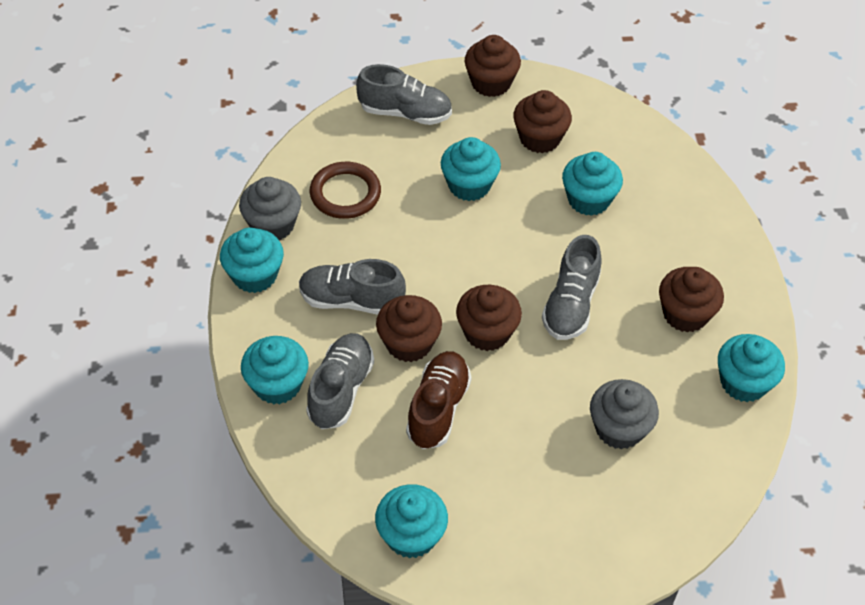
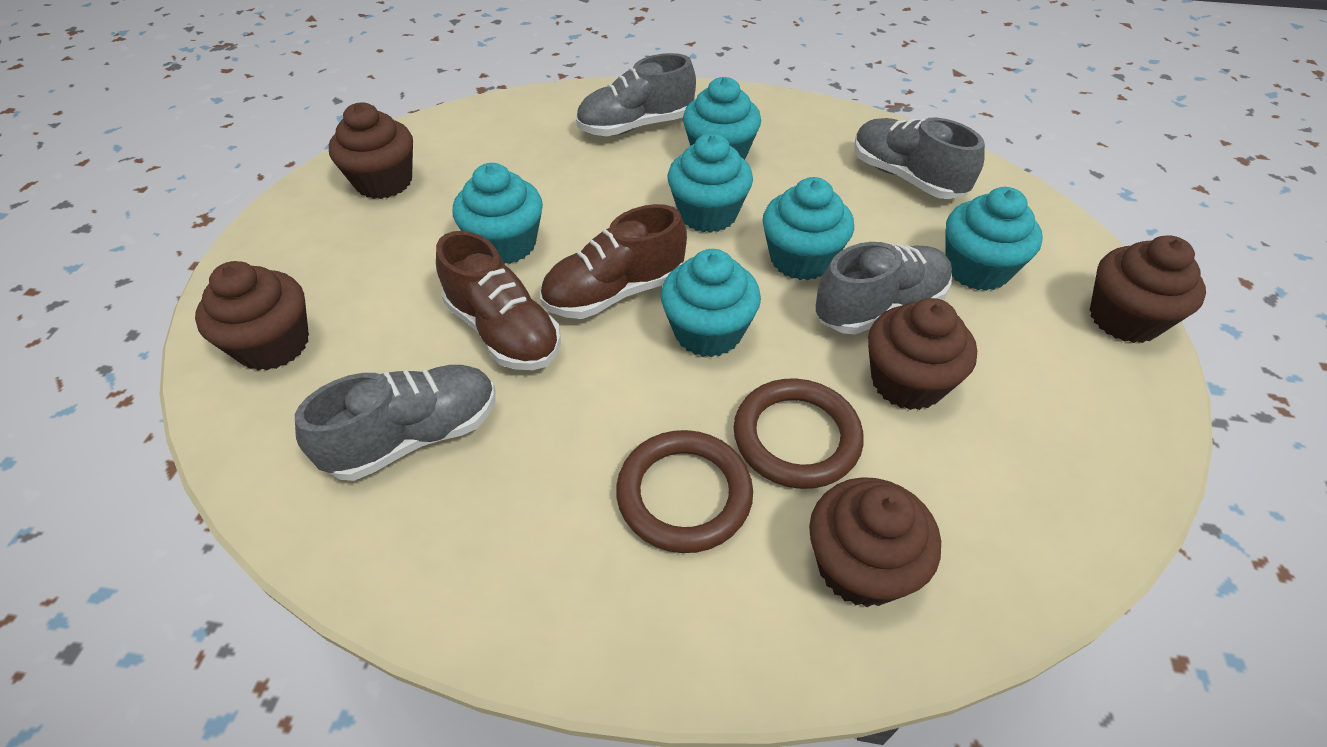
brown ring: 1 -> 2
brown shoe: 1 -> 2
grey cupcake: 2 -> 0

